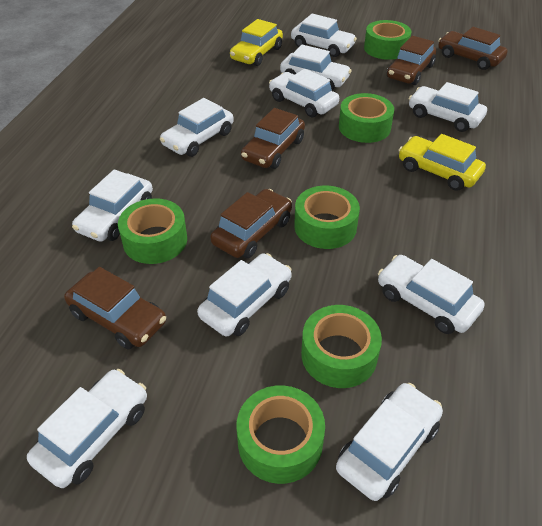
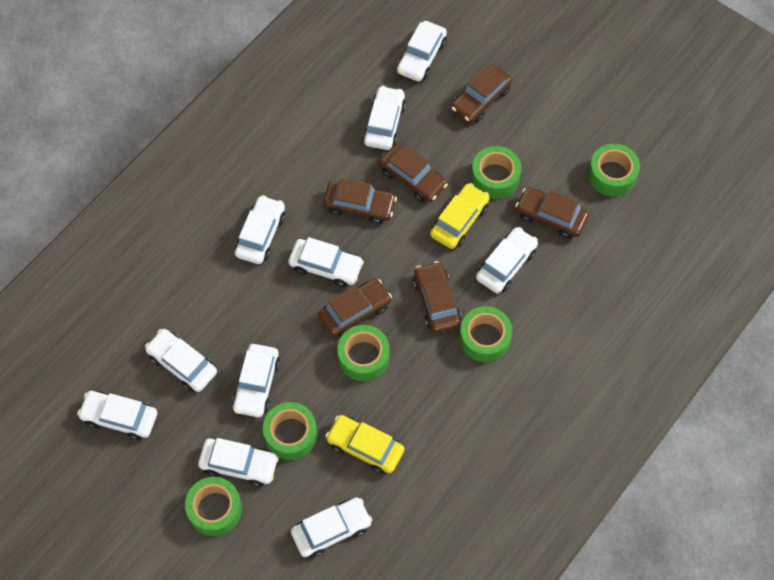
brown car: 5 -> 6

